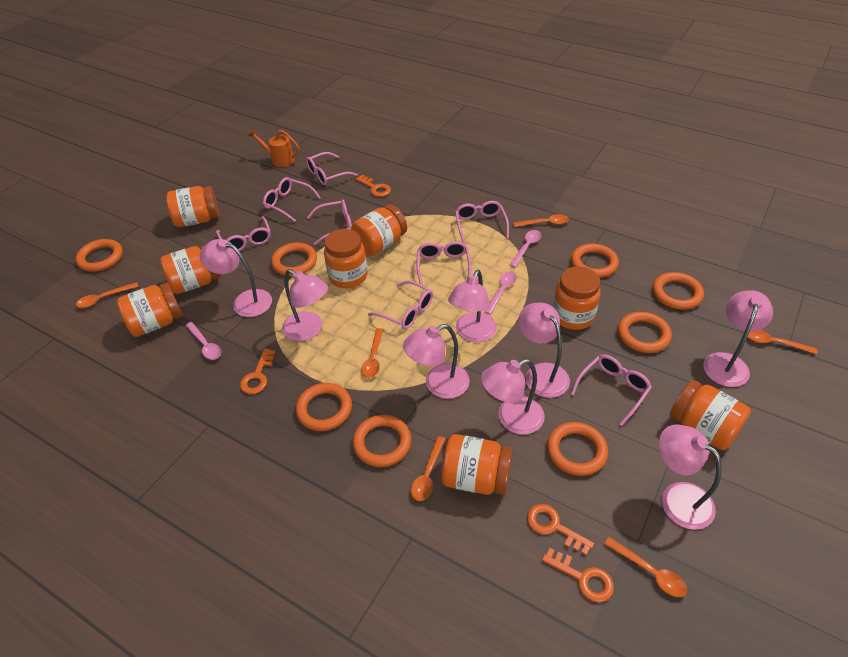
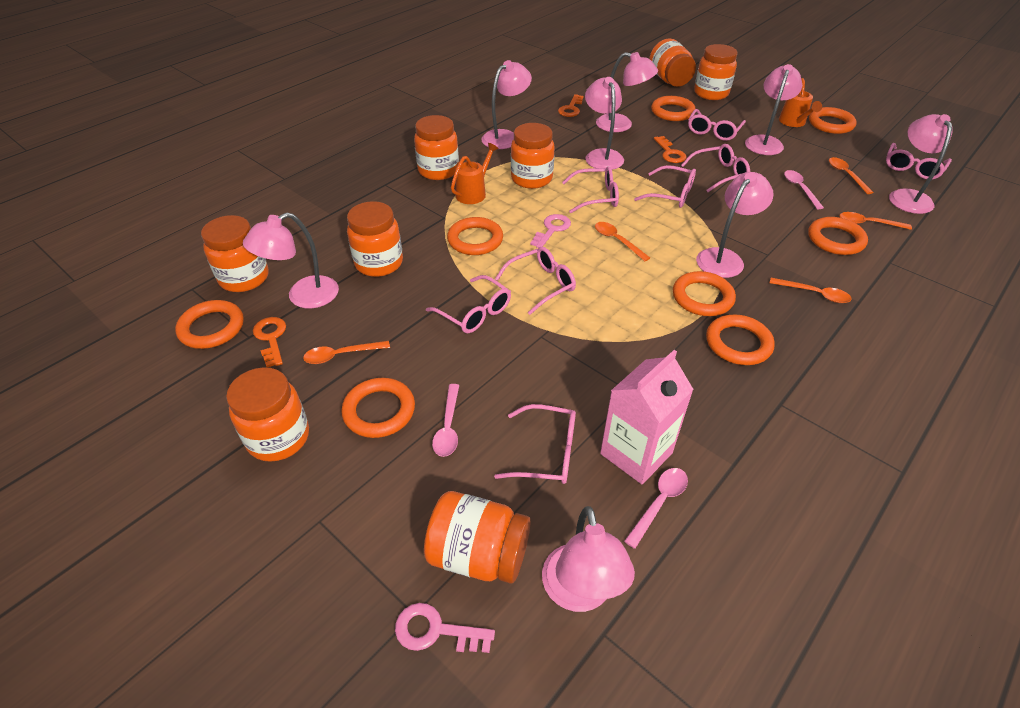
orange key: 4 -> 3
orange spoon: 6 -> 5
orange watering can: 1 -> 2
pink carton: 0 -> 1
pink key: 0 -> 2

